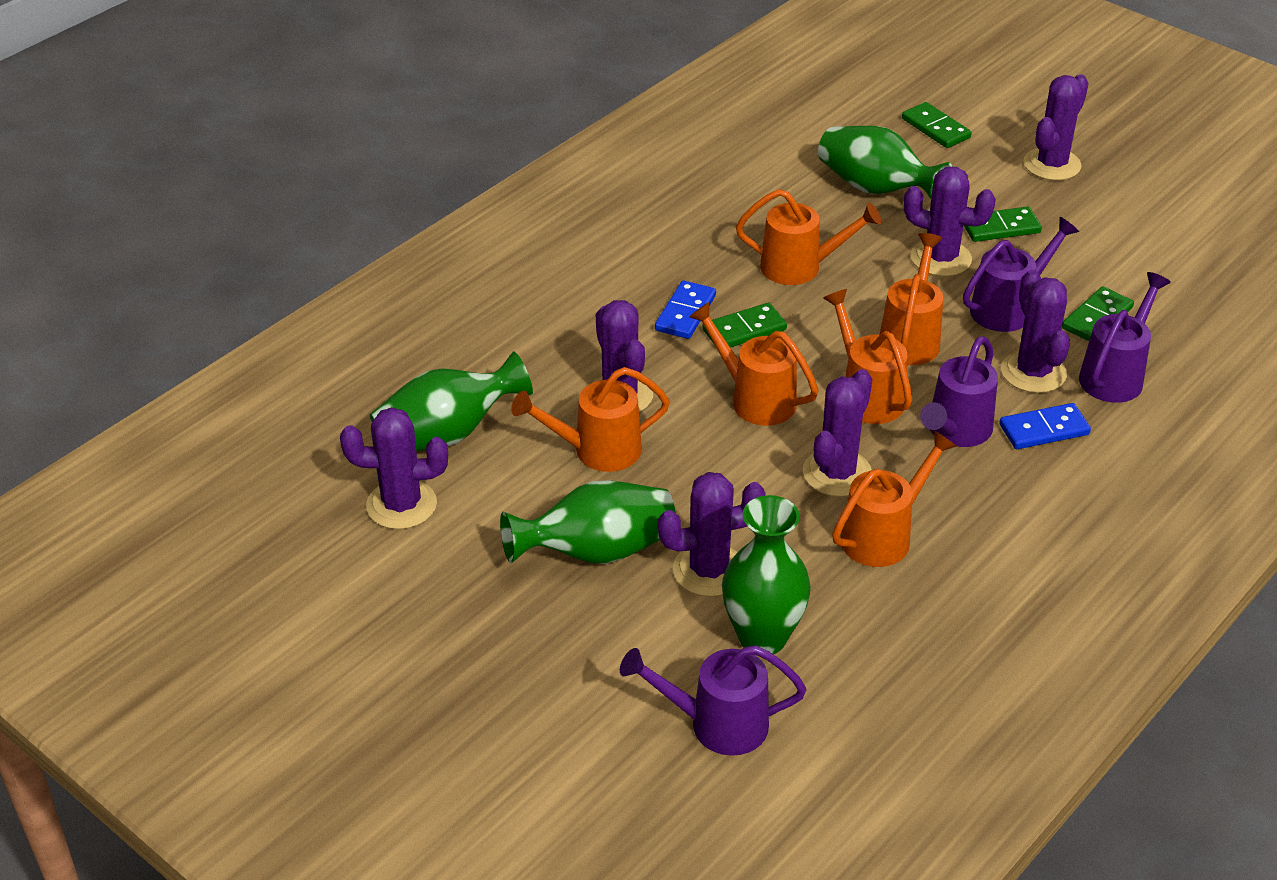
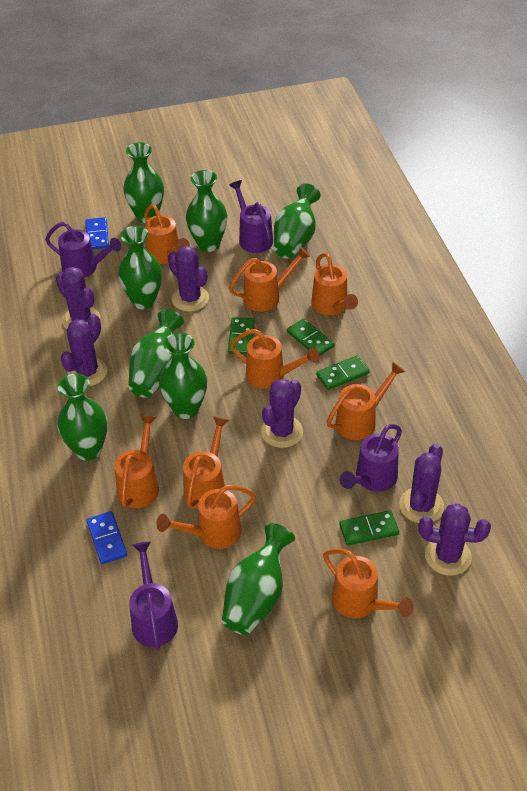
green vase: 4 -> 8
orange watering can: 6 -> 9
purple cactus: 7 -> 6

